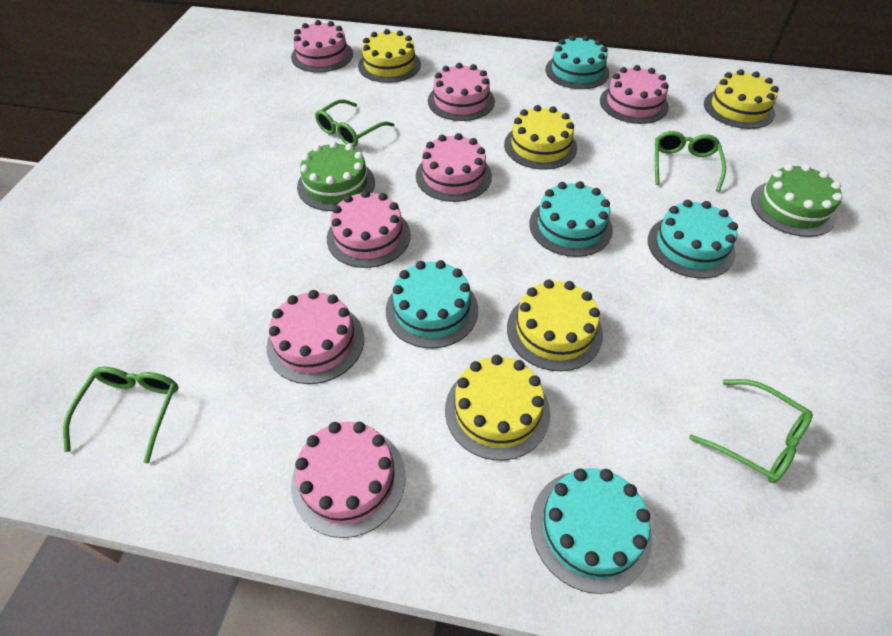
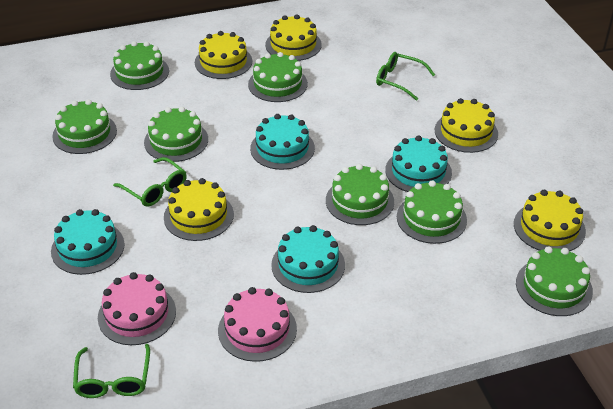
green cake: 2 -> 7
green glasses: 4 -> 3
pink cake: 7 -> 2
turquoise cake: 5 -> 4

